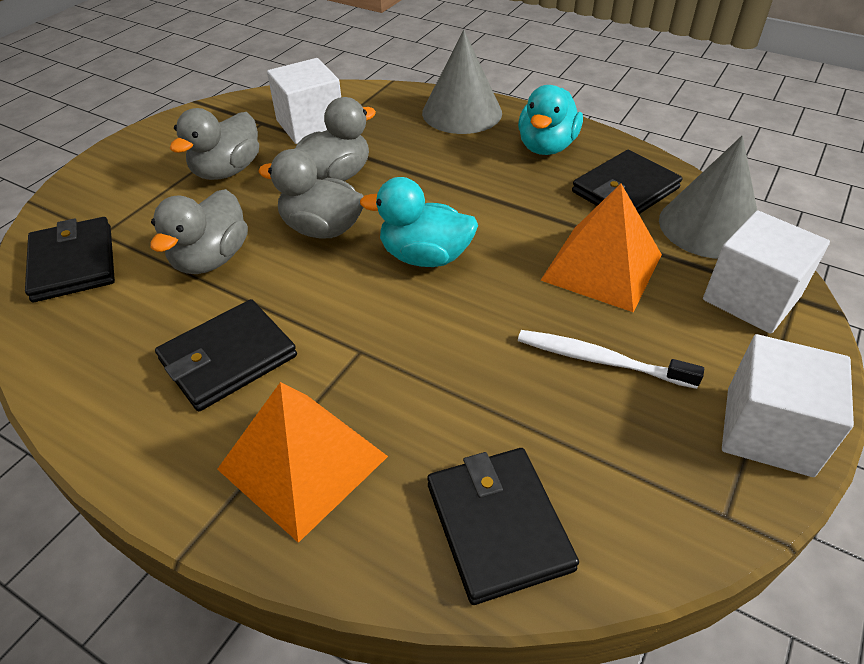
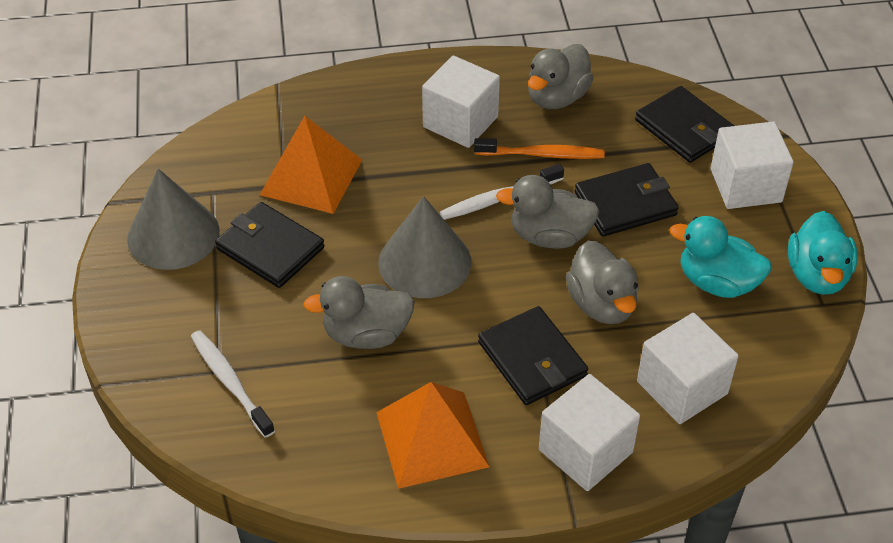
orange toothbrush: 0 -> 1
white cube: 3 -> 4
white toothbrush: 1 -> 2

